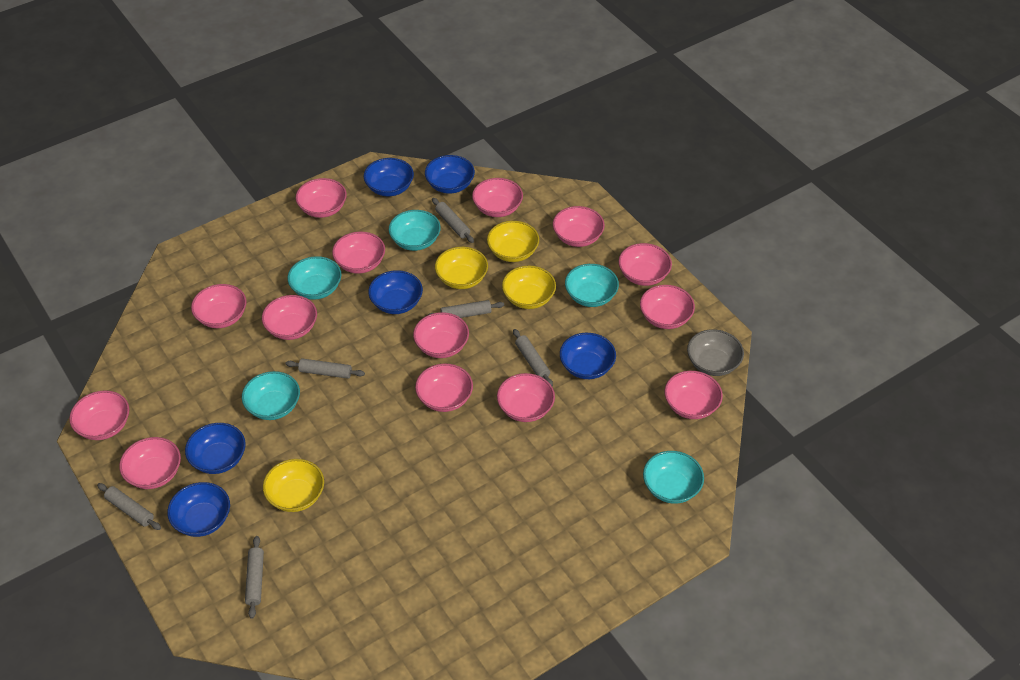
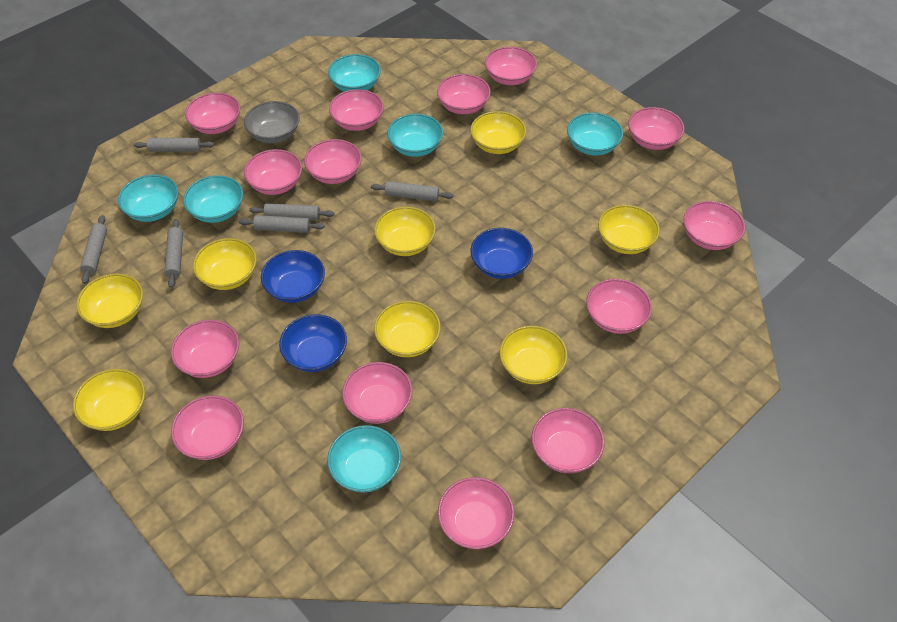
blue bowl: 6 -> 3
turquoise bowl: 5 -> 6
yellow bowl: 4 -> 8

